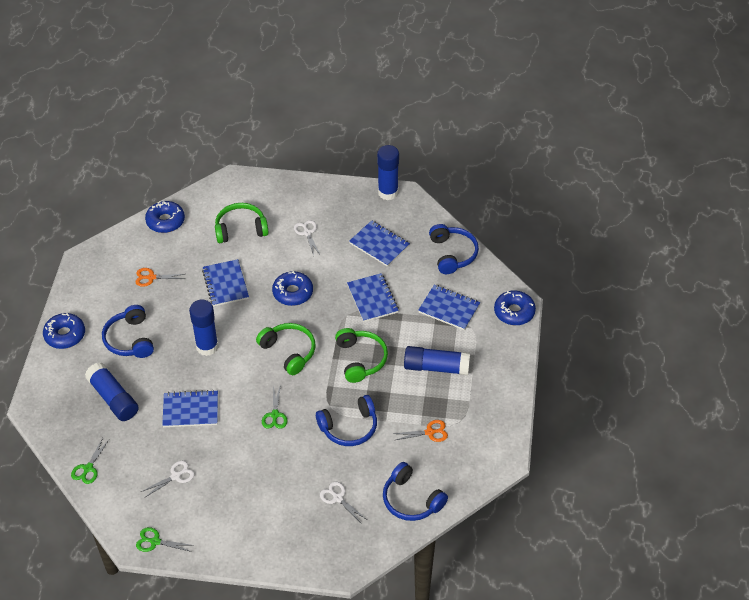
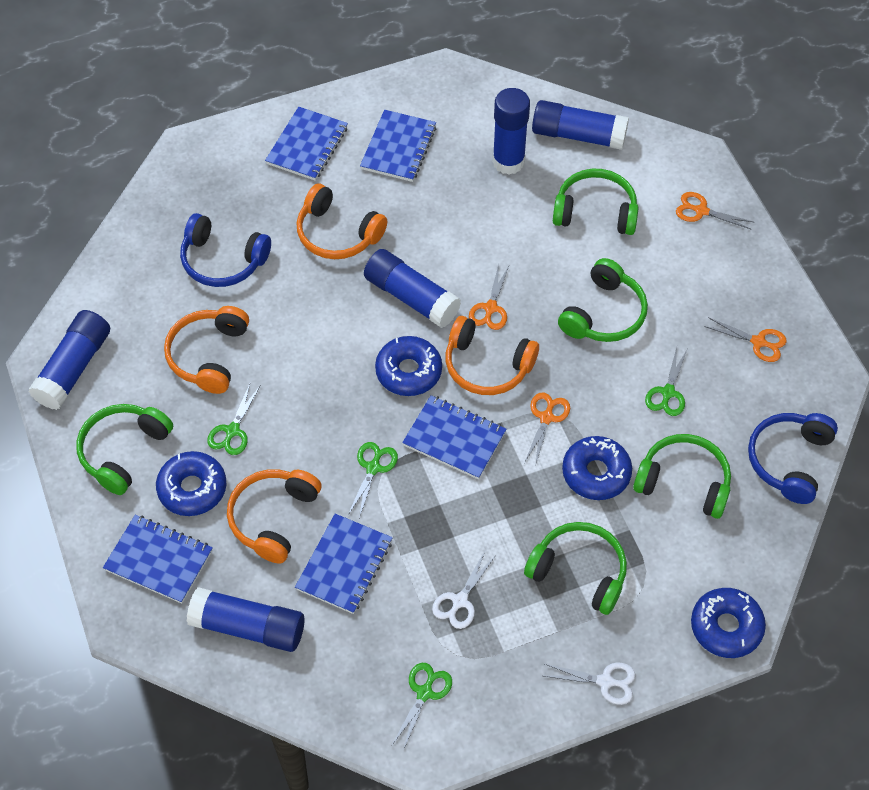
blue glue stick: 4 -> 5
blue headphones: 4 -> 2
green headphones: 3 -> 5
green scissors: 3 -> 4
orange headphones: 0 -> 4
orange scissors: 2 -> 4
white scissors: 3 -> 2

